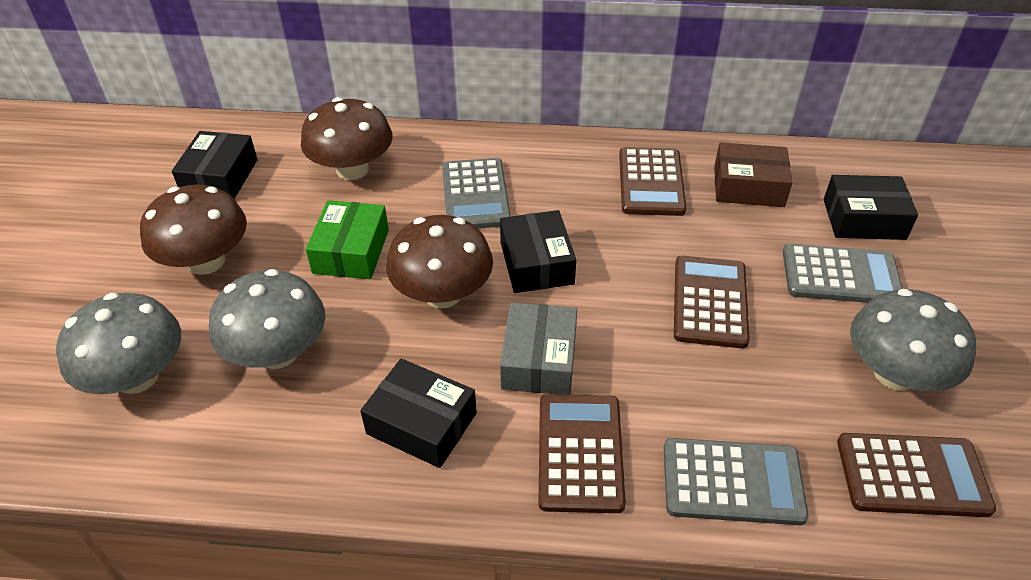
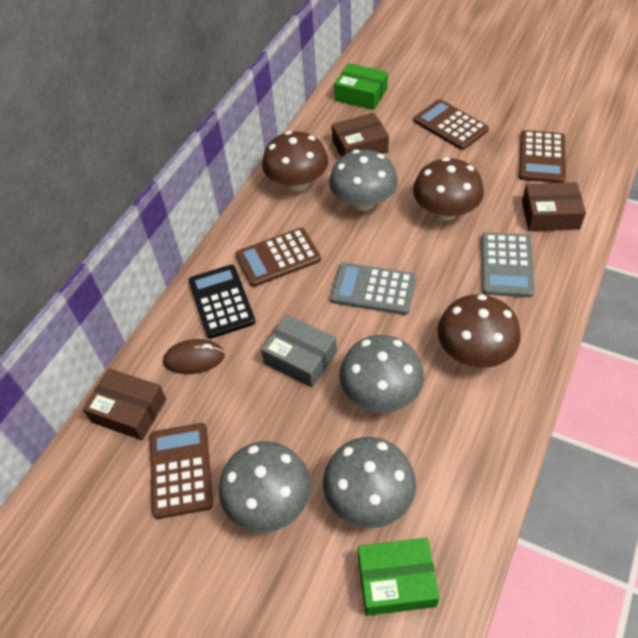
black box: 4 -> 0
black calculator: 0 -> 1
brown box: 1 -> 3
brown mouse: 0 -> 1
green box: 1 -> 2
grey calculator: 3 -> 2
grey mushroom: 3 -> 4

